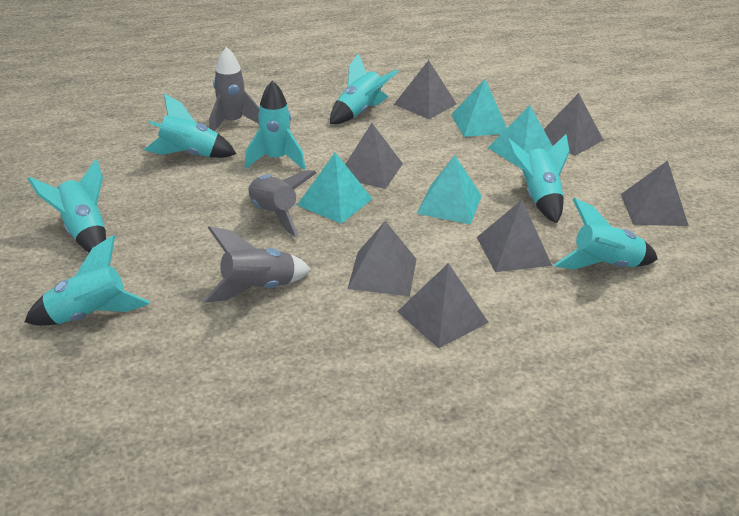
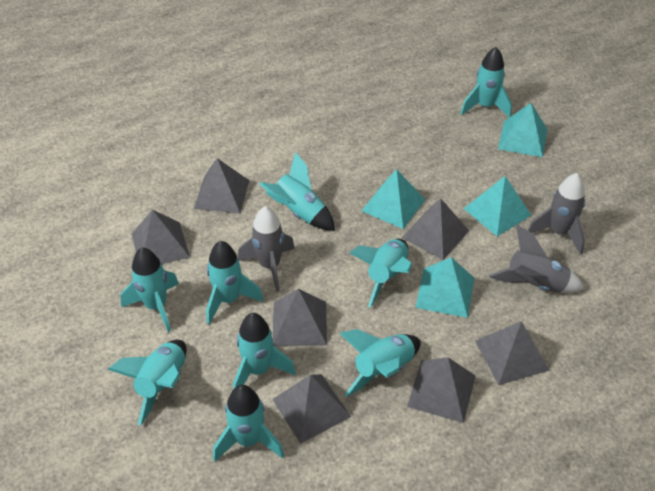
turquoise rocket: 7 -> 9

